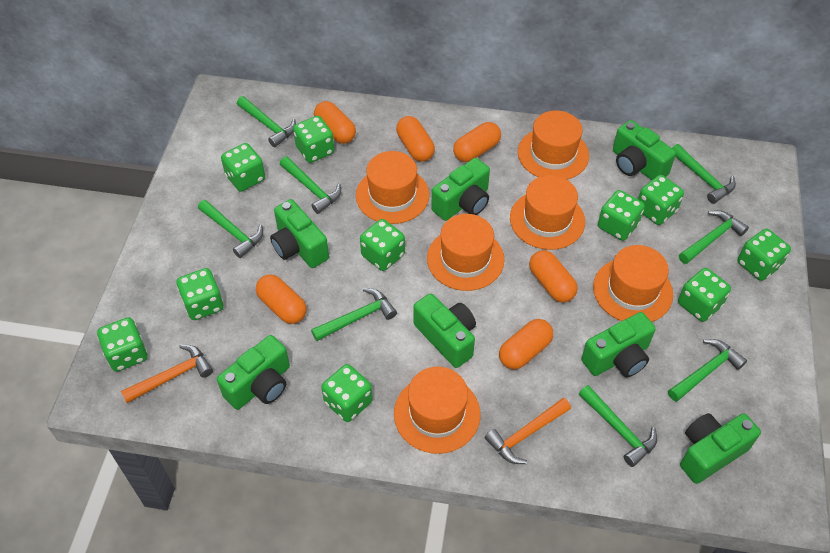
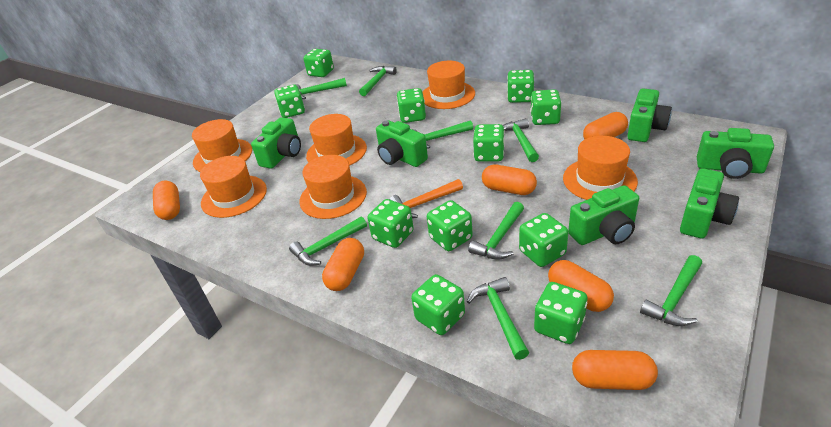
green camera: 7 -> 6
green dice: 10 -> 11
orange hammer: 2 -> 1

